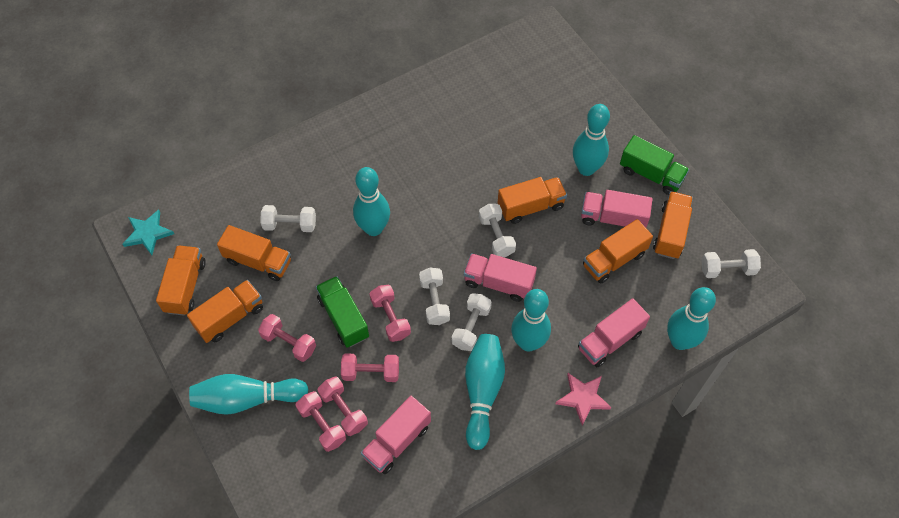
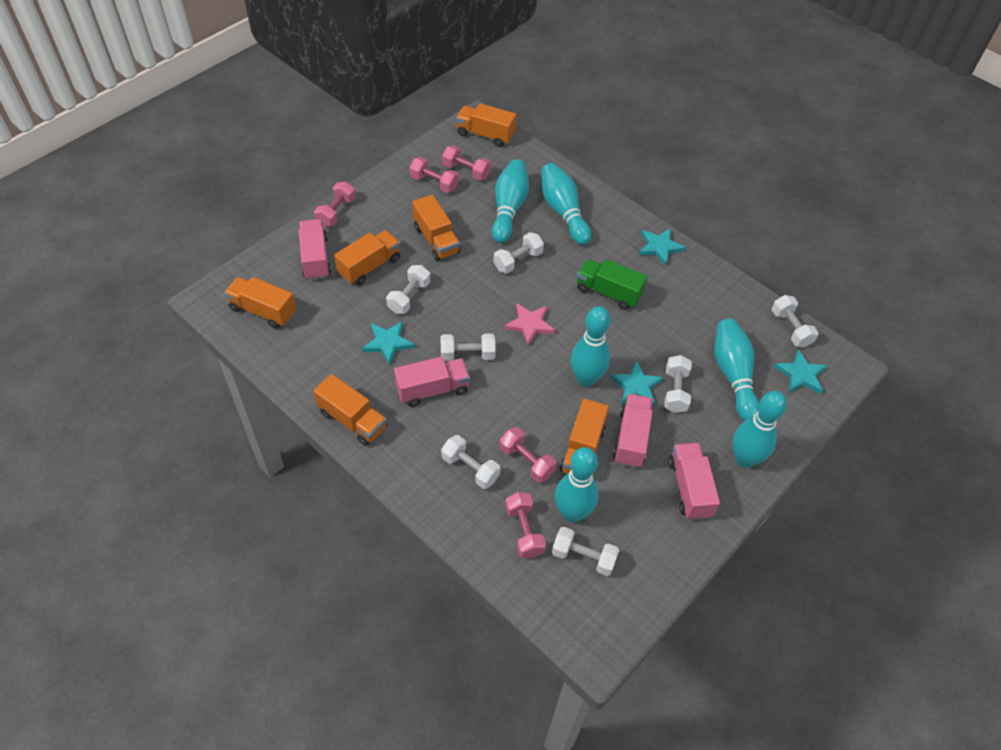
green truck: 2 -> 1
turquoise star: 1 -> 4
white dumbbell: 5 -> 7

